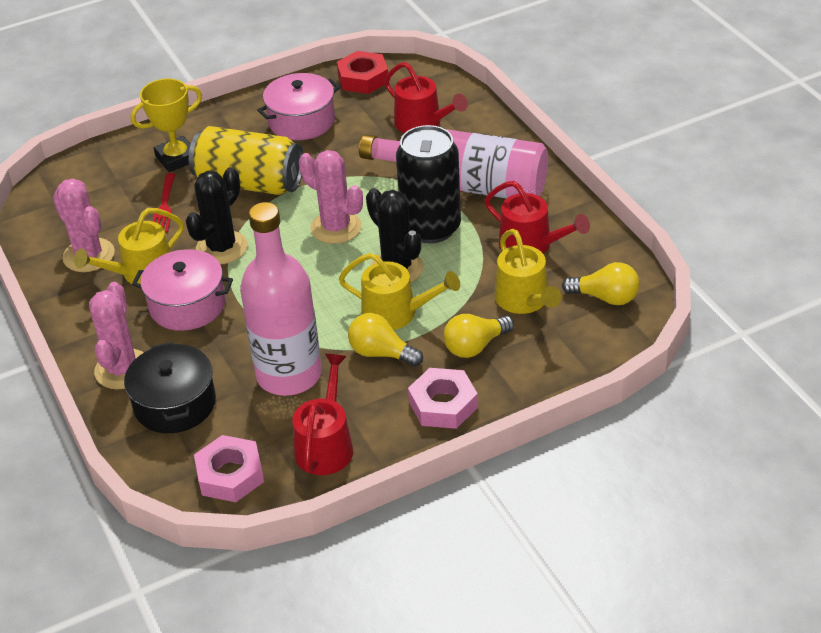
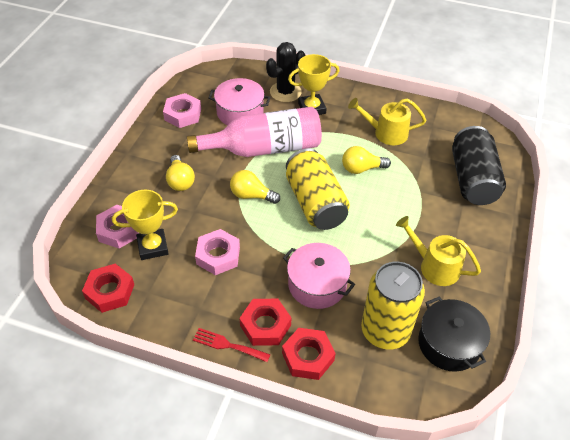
black cactus: 2 -> 1
pink bottle: 2 -> 1
pink cactus: 3 -> 0
pink nut: 2 -> 3
red nut: 1 -> 3
red watering can: 3 -> 0
yellow can: 1 -> 2
yellow trophy: 1 -> 2
yellow watering can: 3 -> 2

